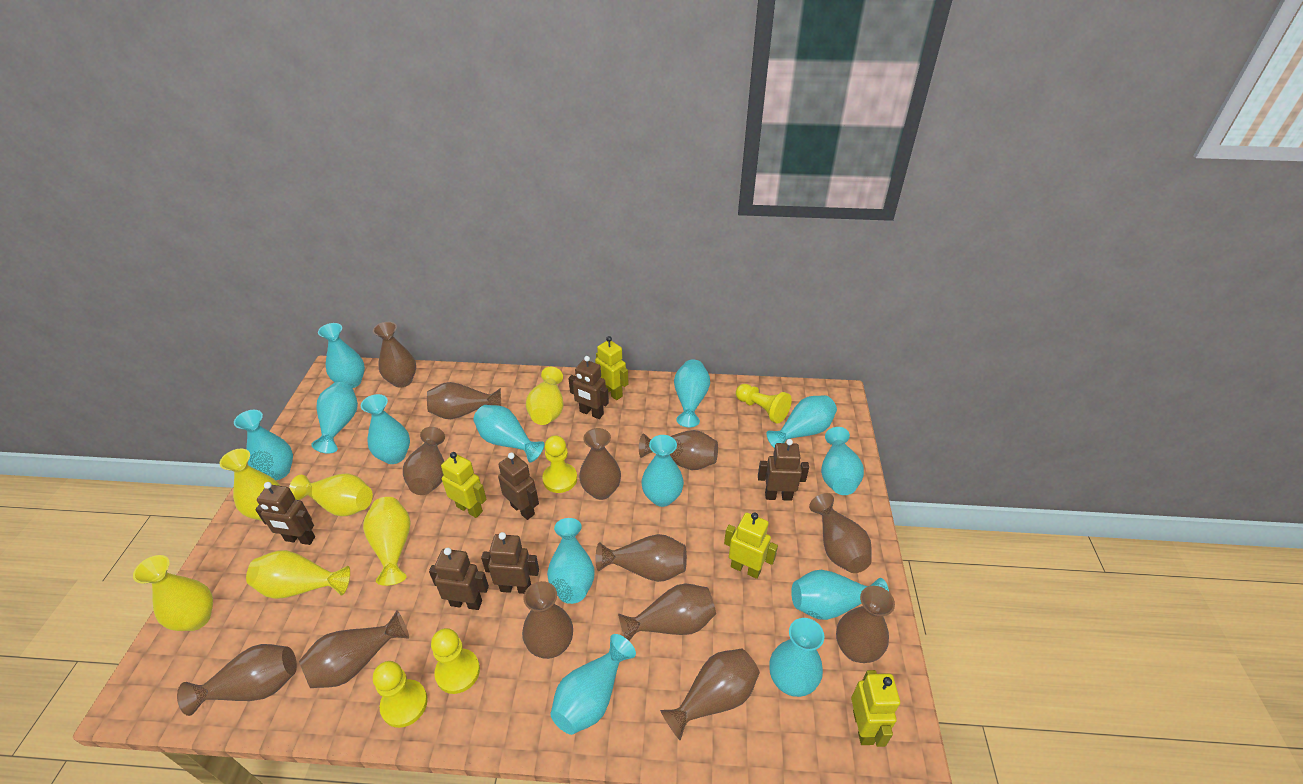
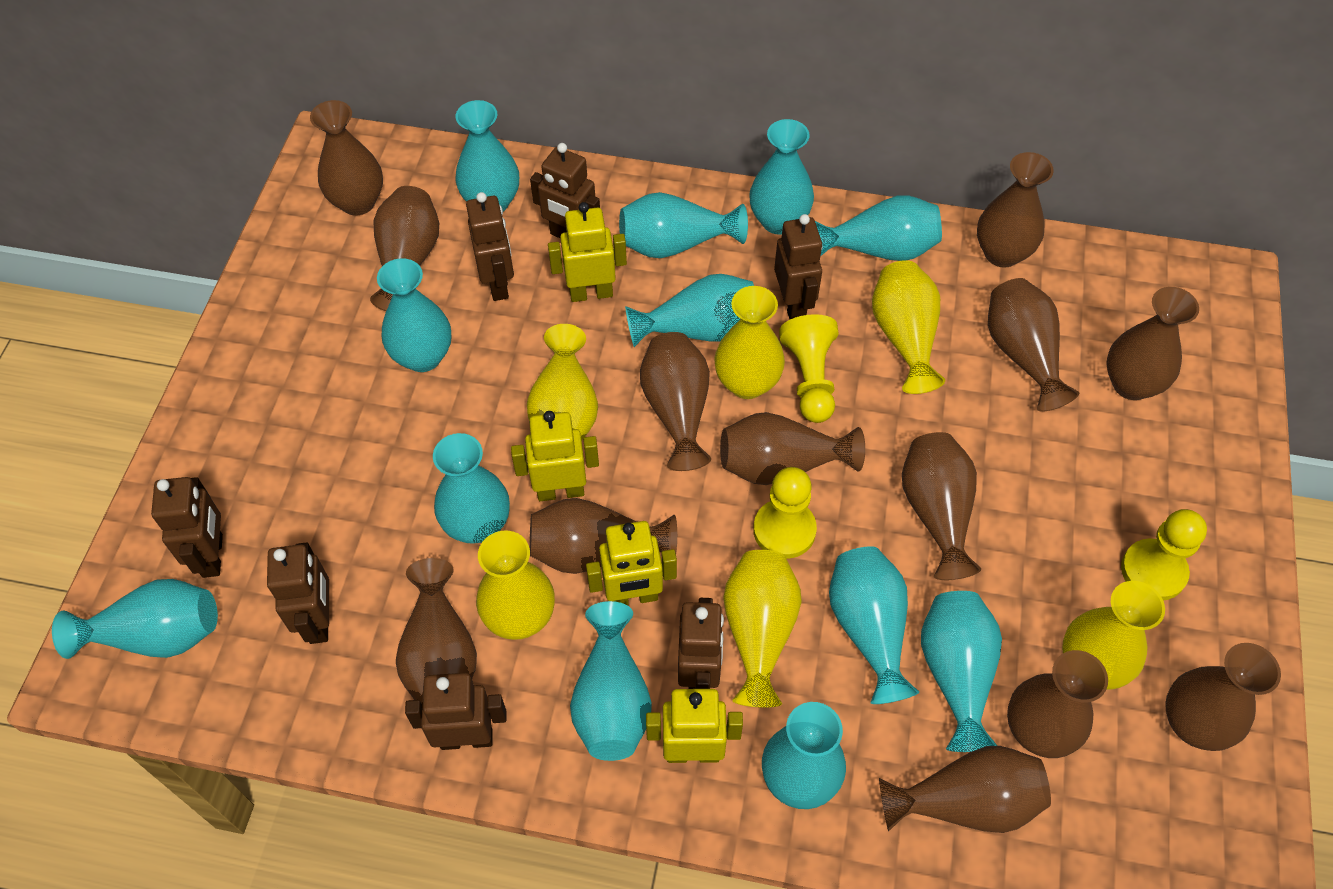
brown robot: 6 -> 7
turquoise vase: 13 -> 12
yellow pawn: 4 -> 3

